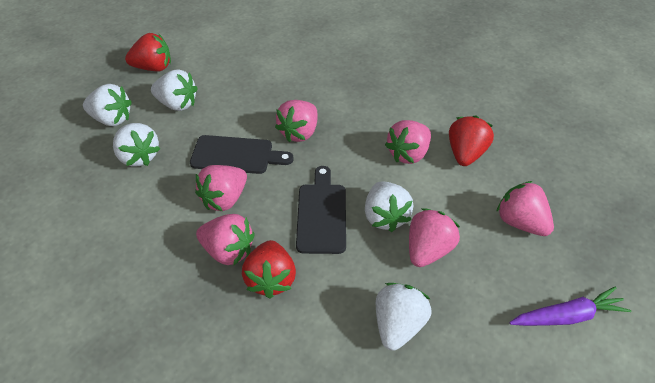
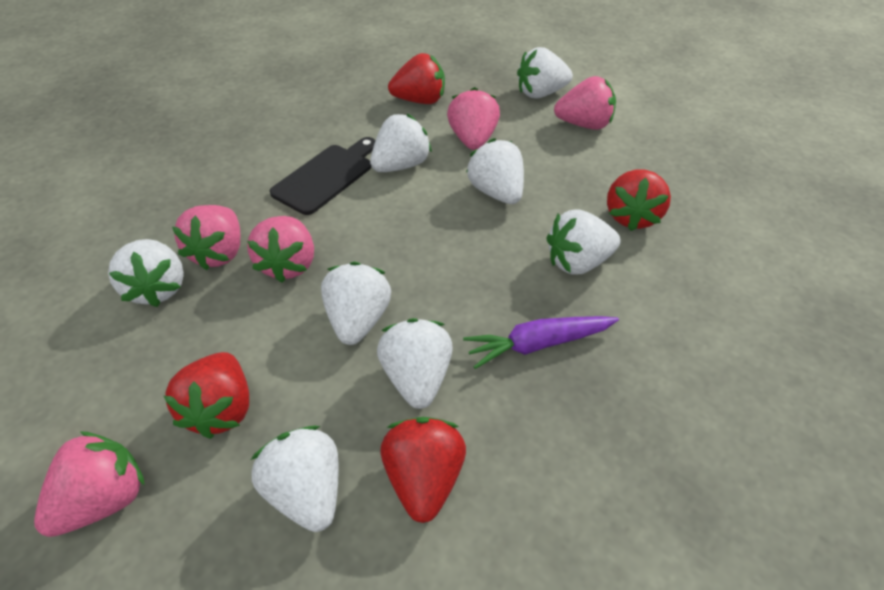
black cutting board: 2 -> 1
pink strawberry: 6 -> 5
red strawberry: 3 -> 4
white strawberry: 5 -> 8

